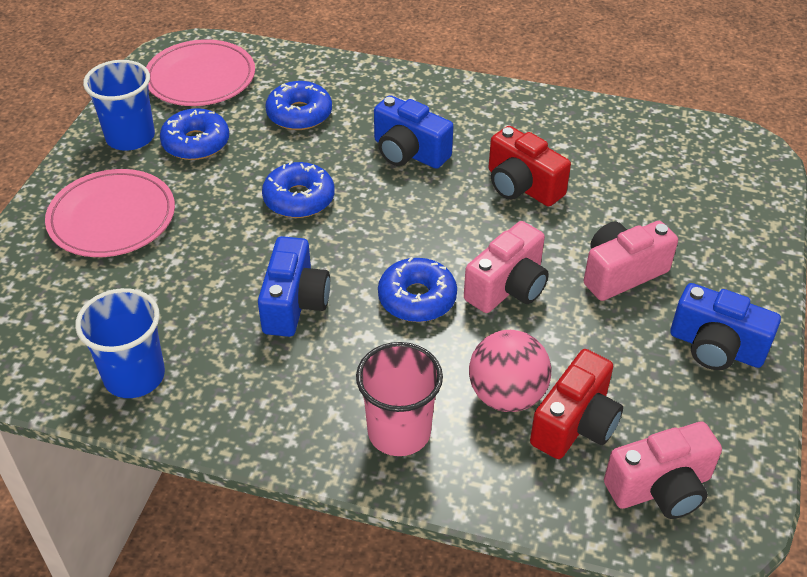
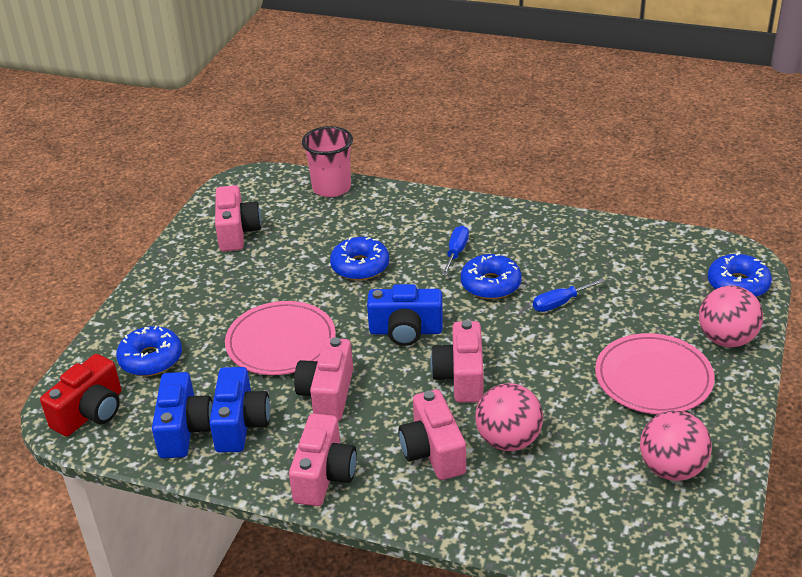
blue cup: 2 -> 0
blue screwdriver: 0 -> 2
pink ball: 1 -> 3
pink camera: 3 -> 5
red camera: 2 -> 1

